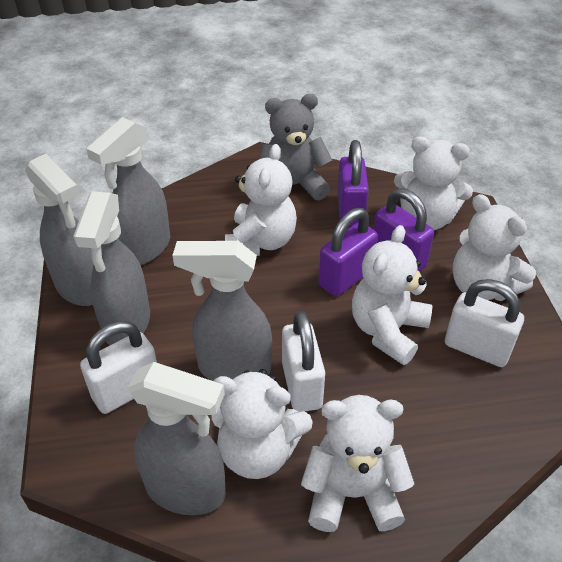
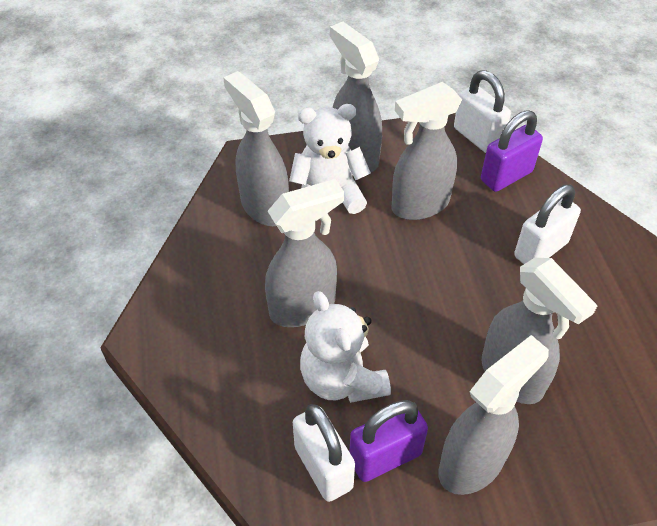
grey spray bottle: 5 -> 6
grey teddy bear: 1 -> 0
purple padlock: 3 -> 2
white teddy bear: 6 -> 2

